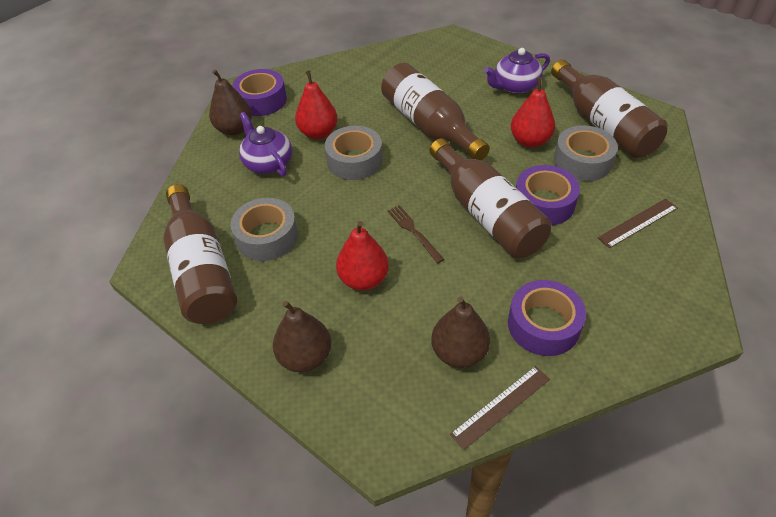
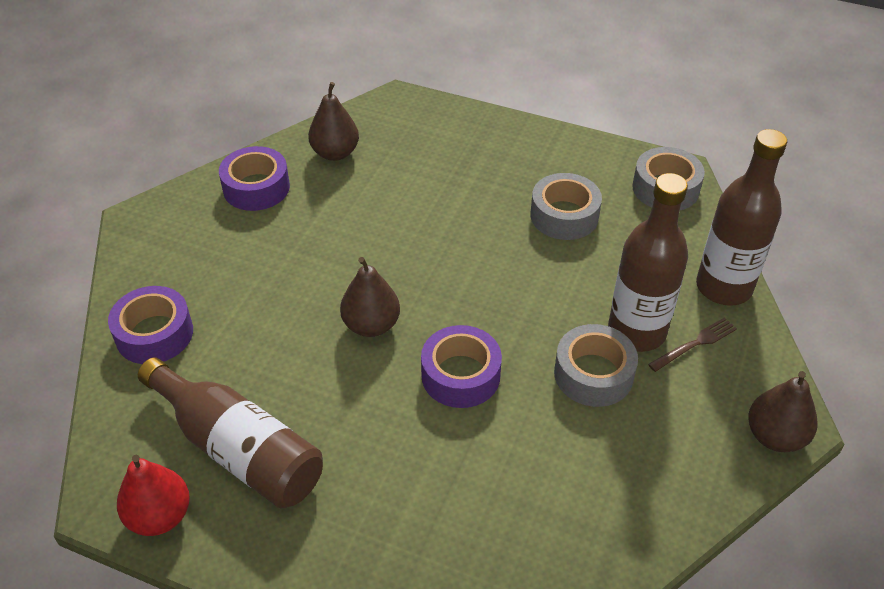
brown bottle: 4 -> 3
brown ruler: 2 -> 0
purple teapot: 2 -> 0
red pear: 3 -> 1

